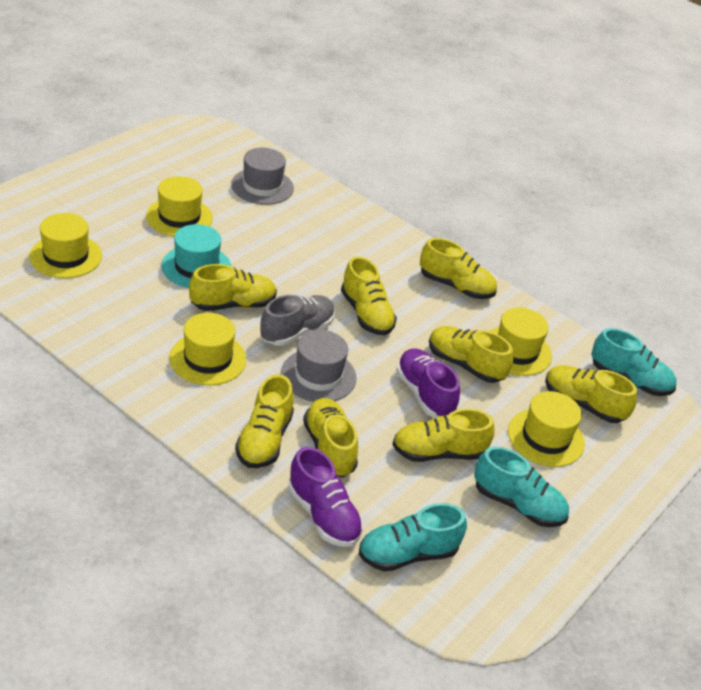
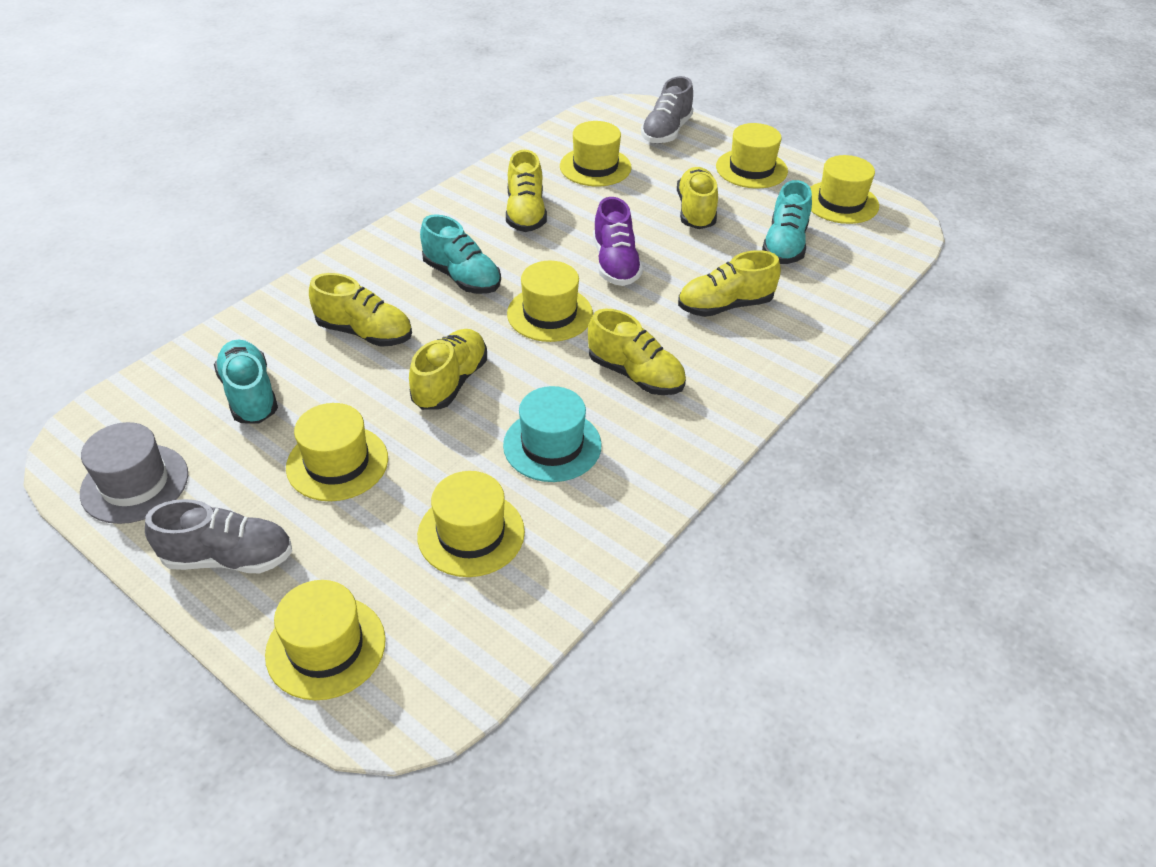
grey hat: 2 -> 1
grey shoe: 1 -> 2
purple shoe: 2 -> 1
yellow hat: 5 -> 7
yellow shoe: 8 -> 6

